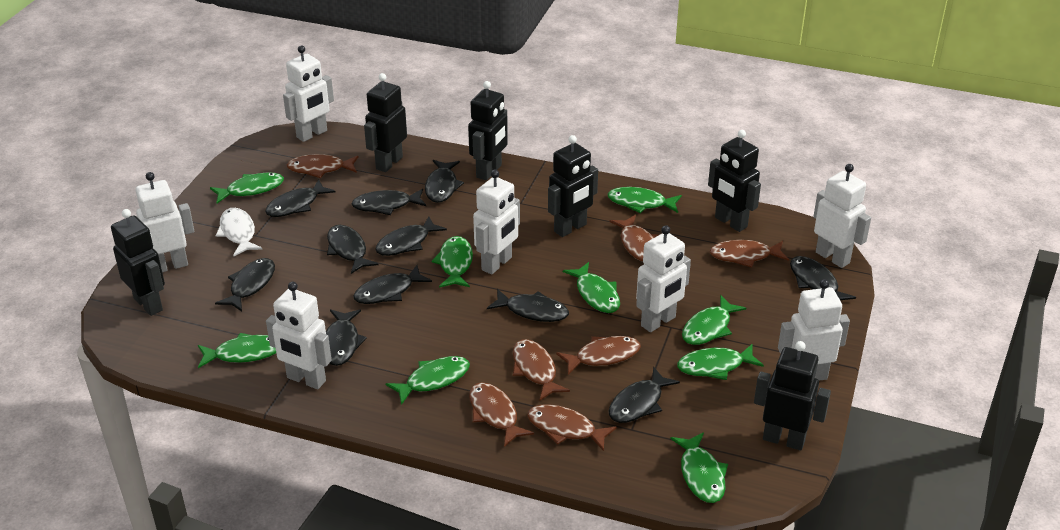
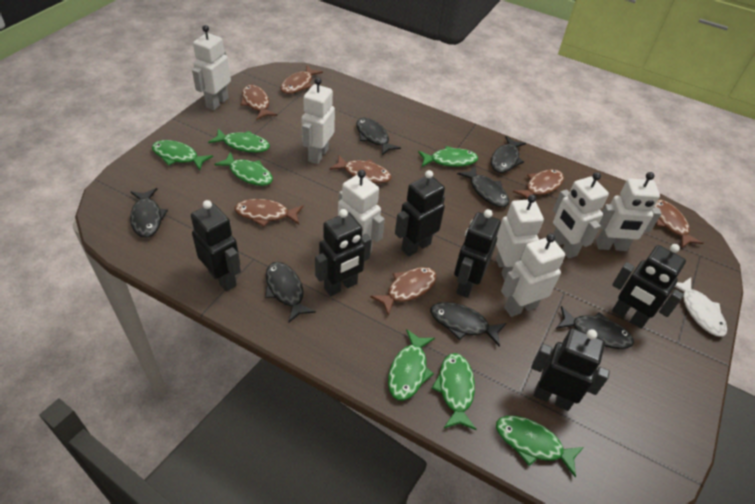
black fish: 11 -> 7
green fish: 9 -> 7

